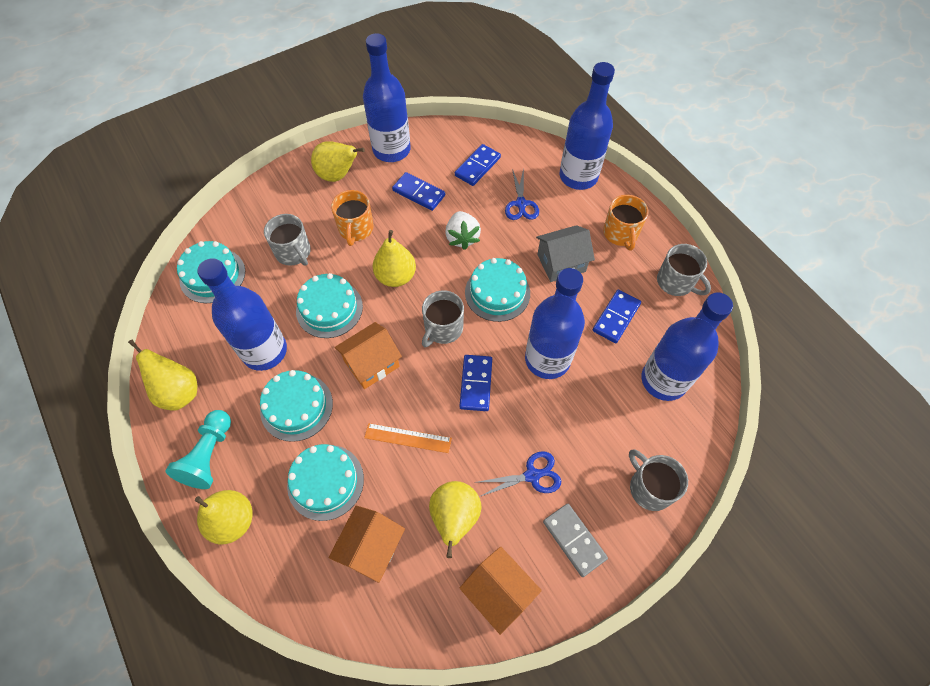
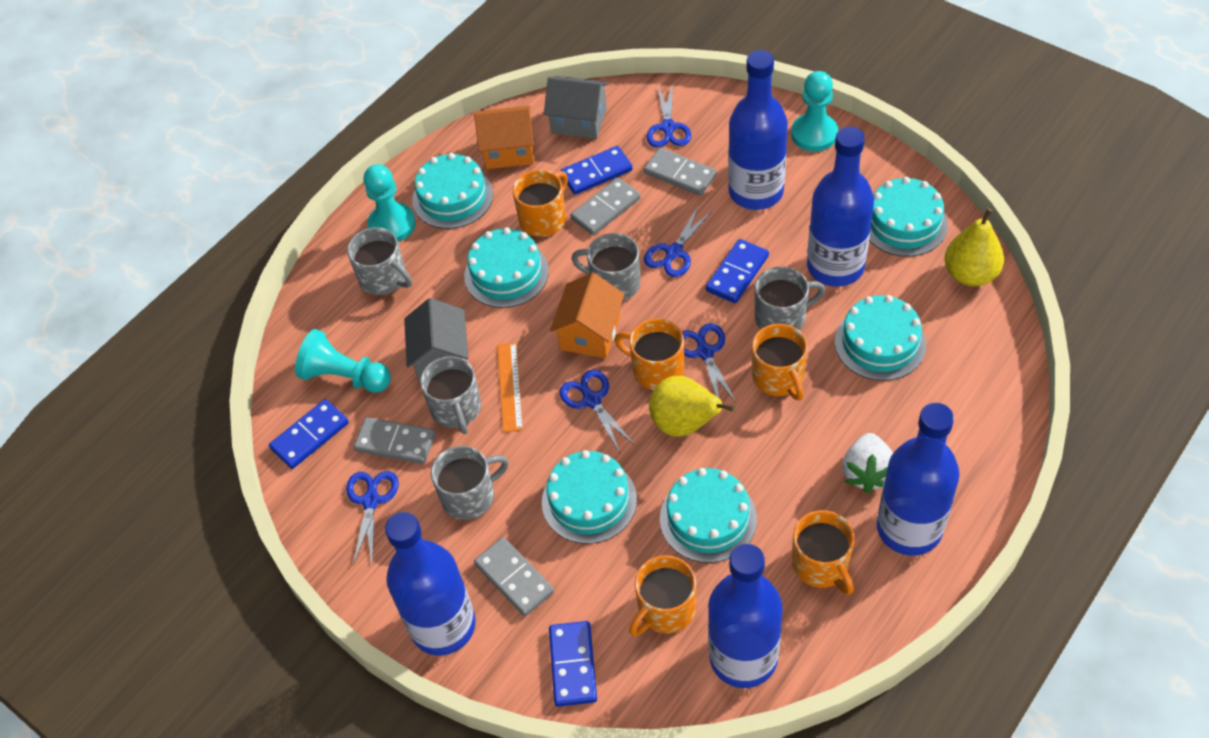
blue scissors: 2 -> 5
grey domino: 1 -> 4
grey house: 1 -> 2
grey mug: 4 -> 5
orange house: 3 -> 2
orange mug: 2 -> 5
turquoise cake: 5 -> 6
turquoise pawn: 1 -> 3
yellow pear: 5 -> 2

